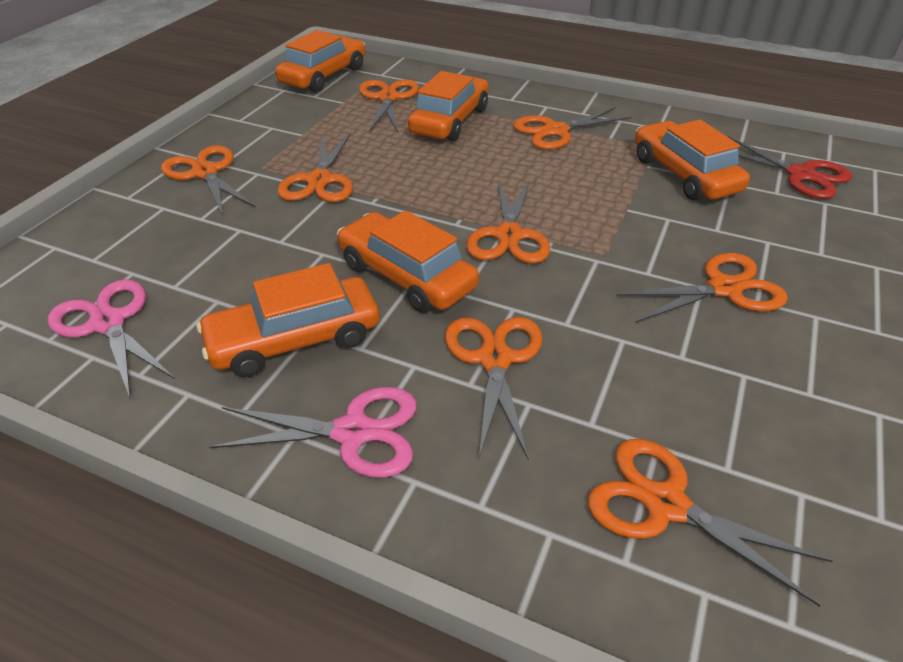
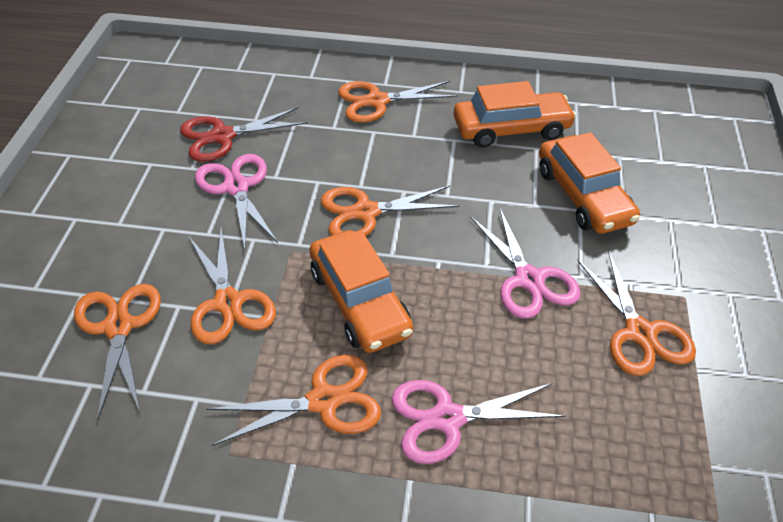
orange car: 5 -> 3
orange scissors: 8 -> 6
pink scissors: 2 -> 3

